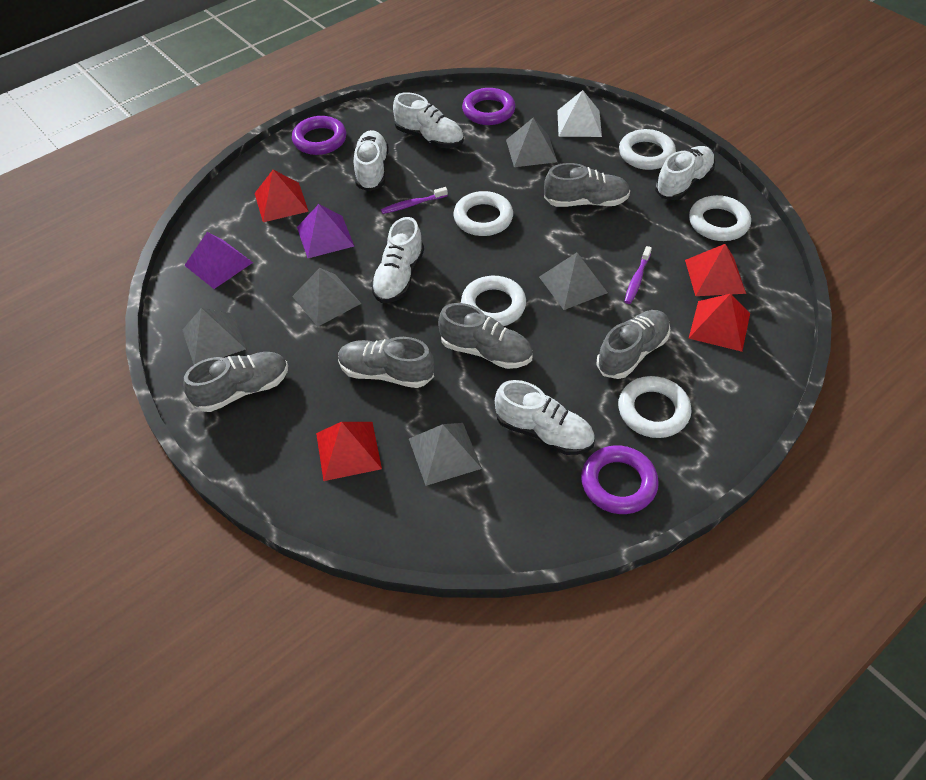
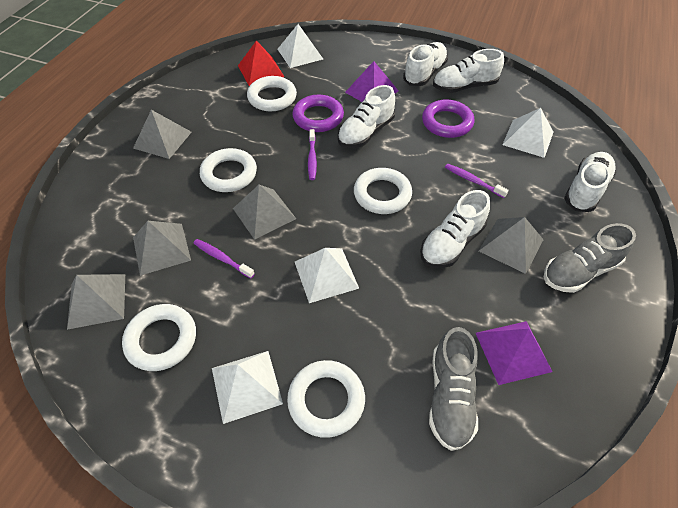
grey shoe: 5 -> 2
purple ring: 3 -> 2
purple toothbrush: 2 -> 3
red pyramid: 4 -> 1
white pyramid: 1 -> 4

